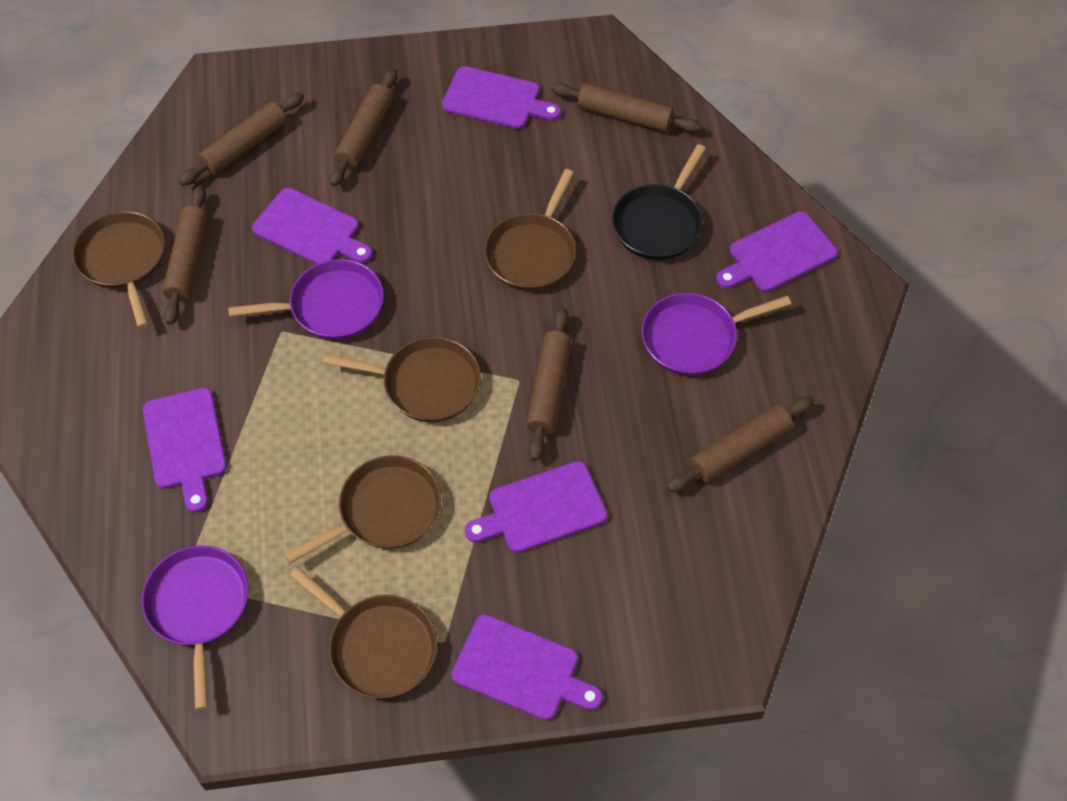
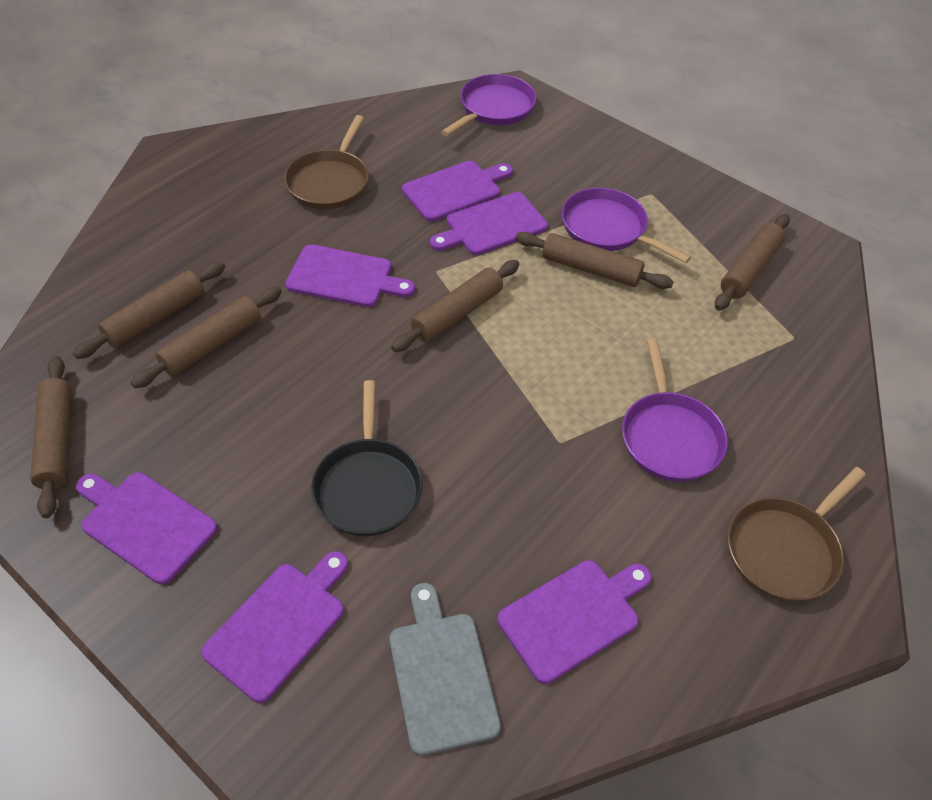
brown pan: 5 -> 2
grey cutting board: 0 -> 1

